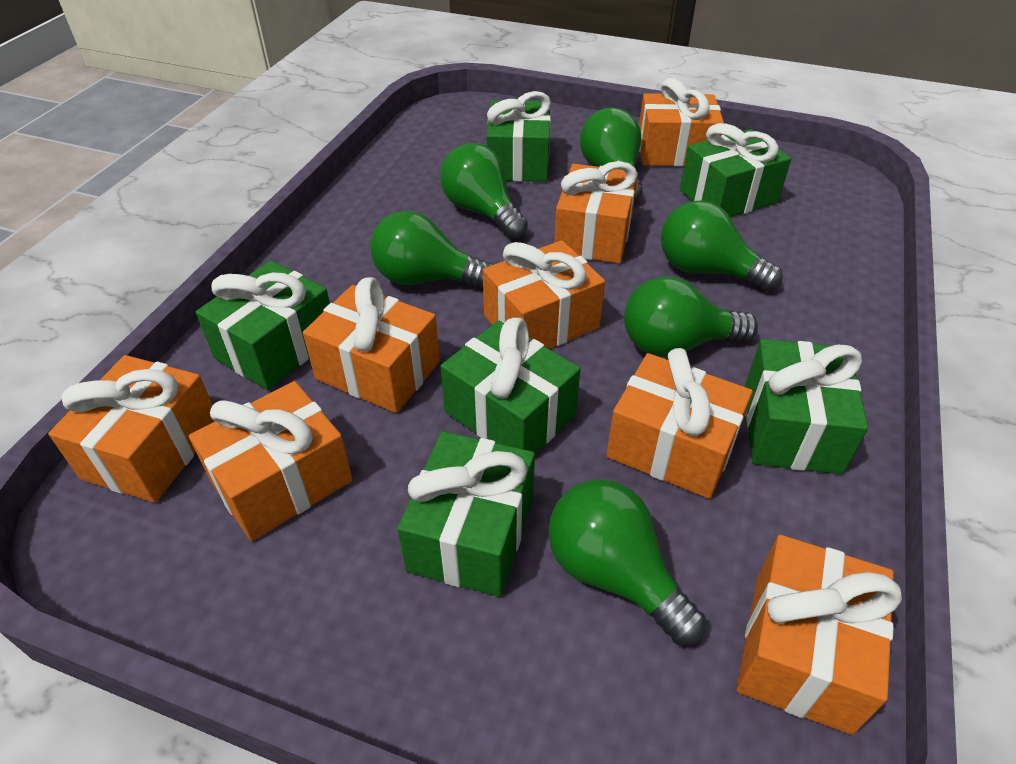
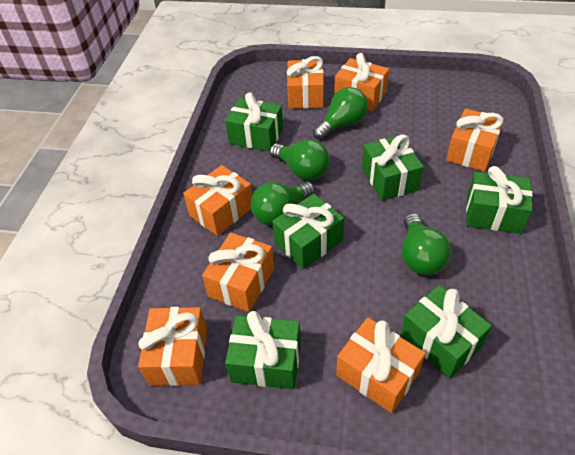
green light bulb: 6 -> 4
orange gift: 8 -> 7

